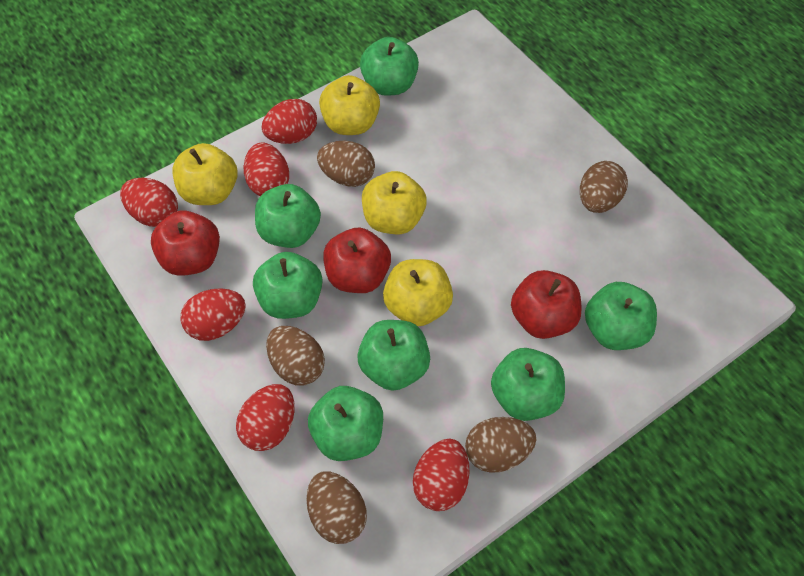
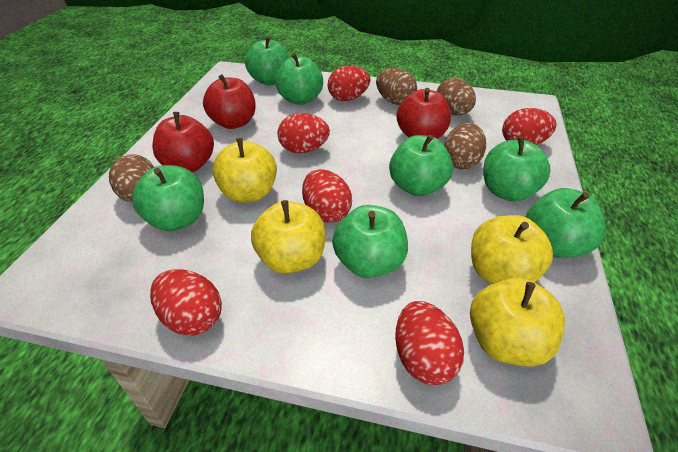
brown egg: 5 -> 4

